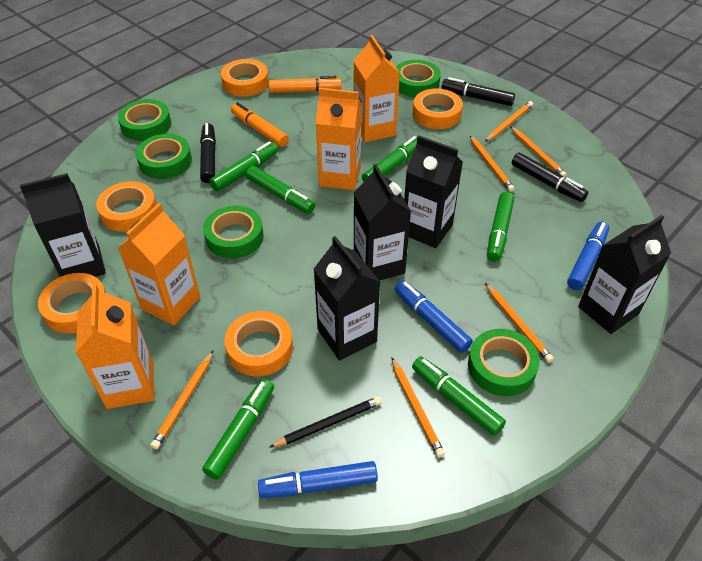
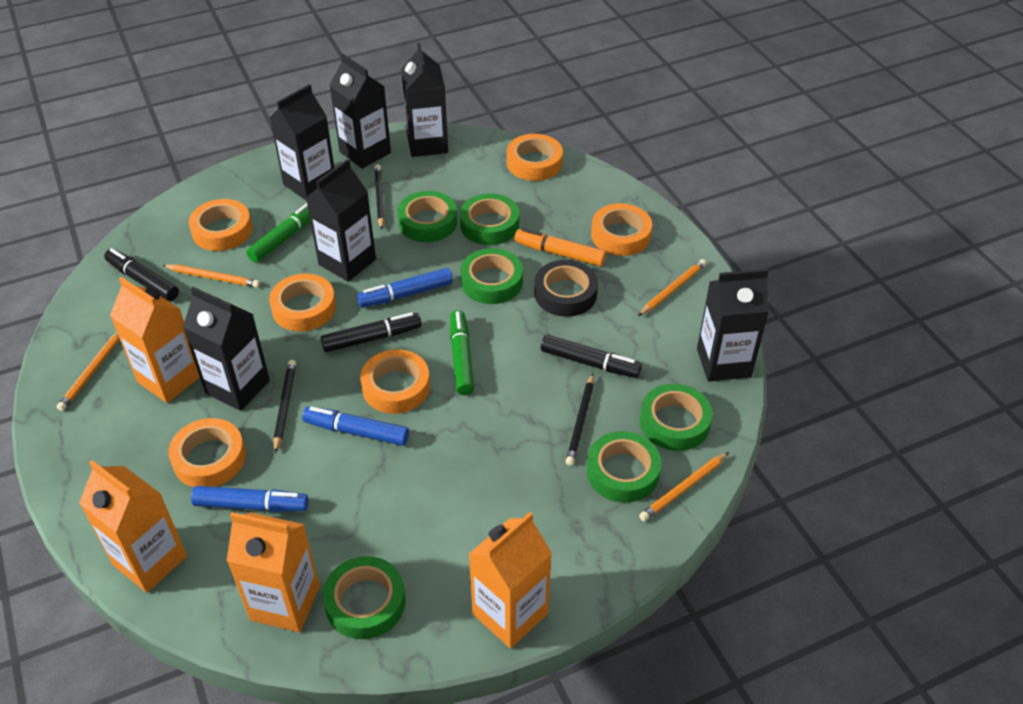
black carton: 5 -> 6
black pencil: 1 -> 3
black tape: 0 -> 1
green marker: 6 -> 2
green tape: 5 -> 6
orange marker: 2 -> 1
orange pencil: 6 -> 4
orange tape: 5 -> 6

